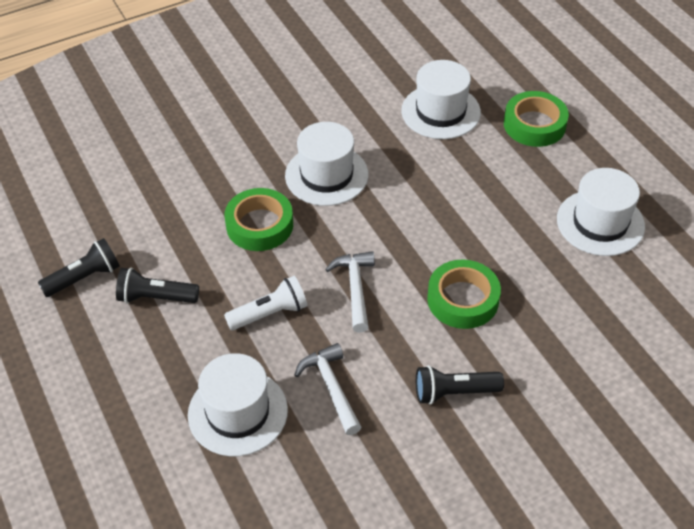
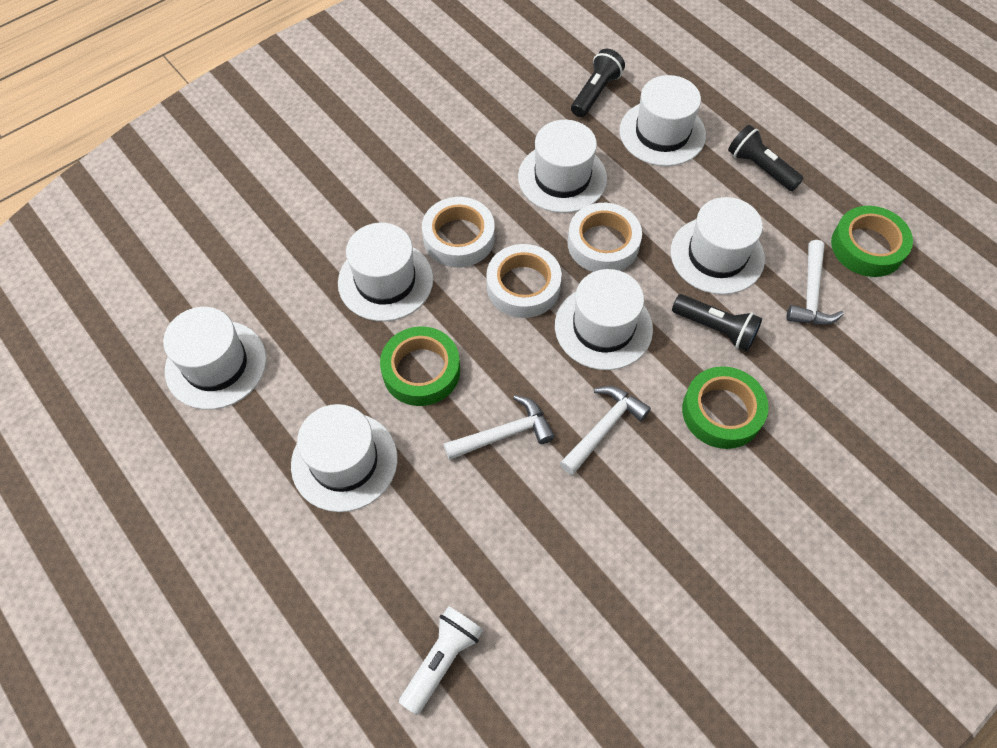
white hammer: 2 -> 3
white hat: 4 -> 7
white tape: 0 -> 3

